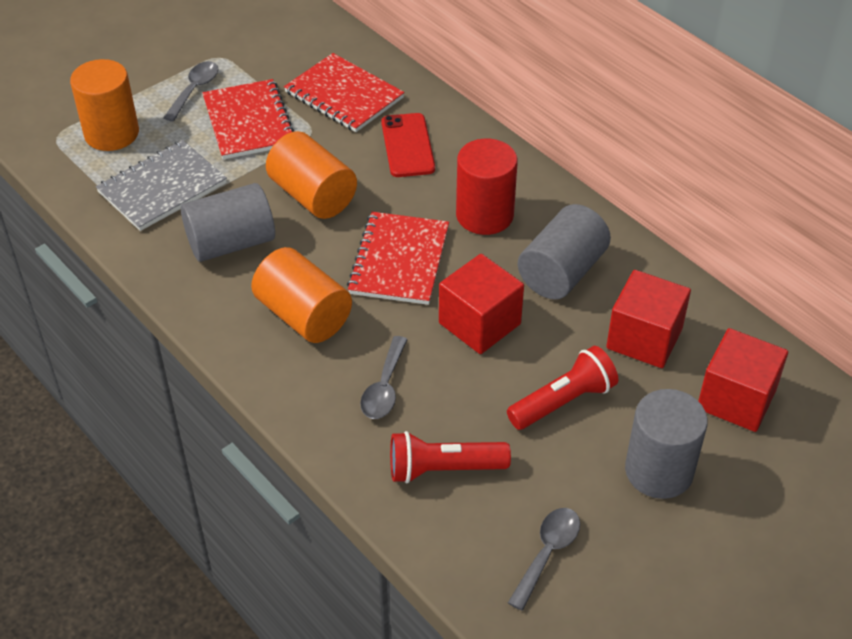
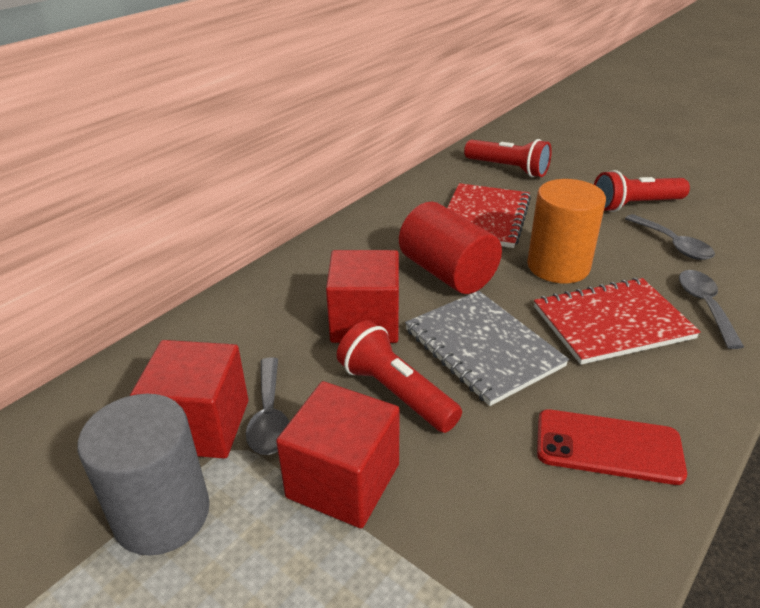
grey cylinder: 3 -> 1
orange cylinder: 3 -> 1
red flashlight: 2 -> 3
red notebook: 3 -> 2

